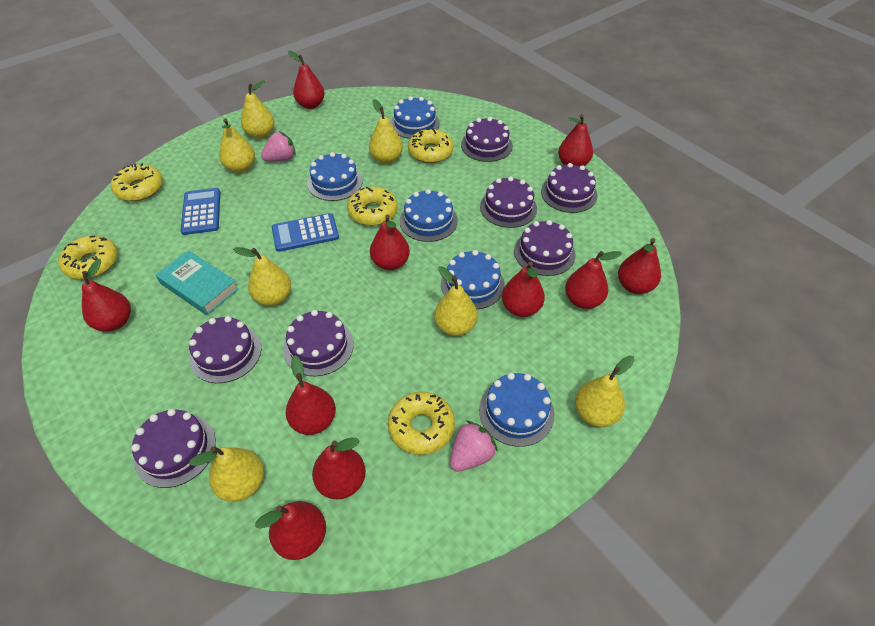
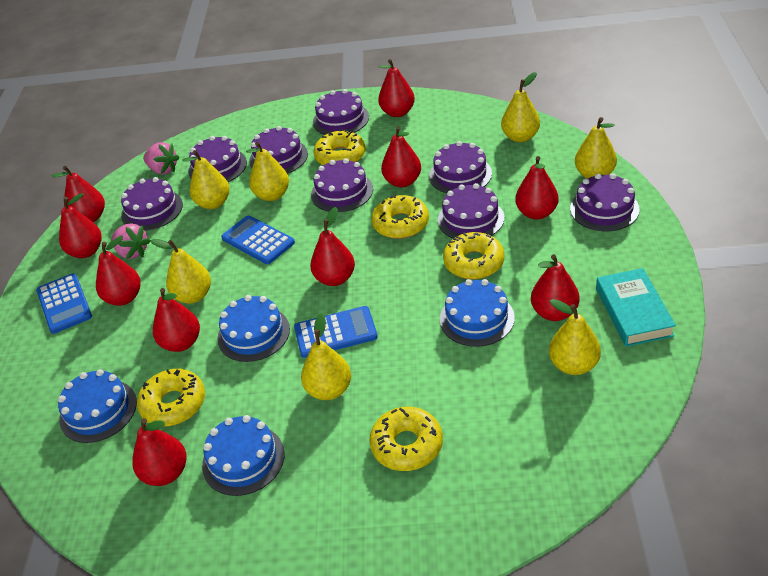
blue cake: 5 -> 4
blue calculator: 2 -> 3
purple cake: 7 -> 8

